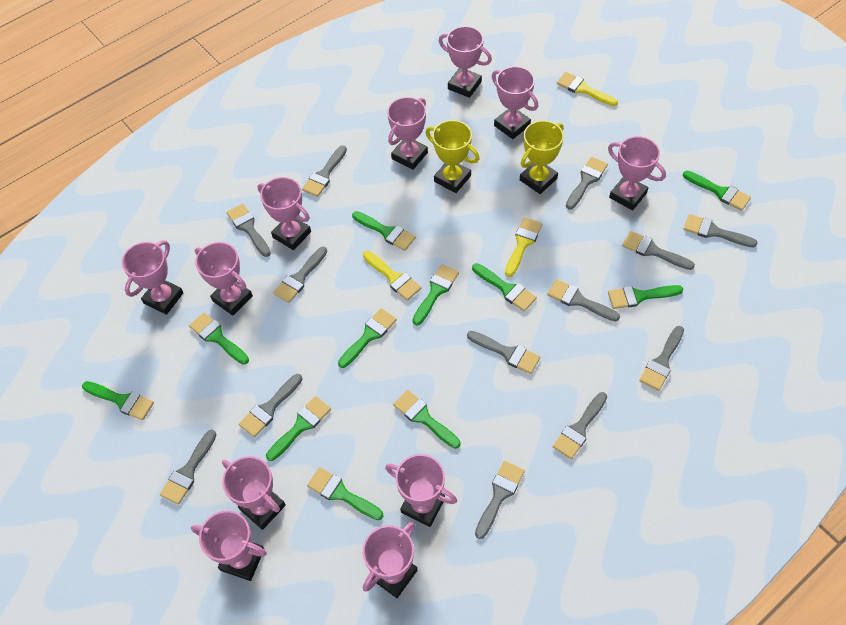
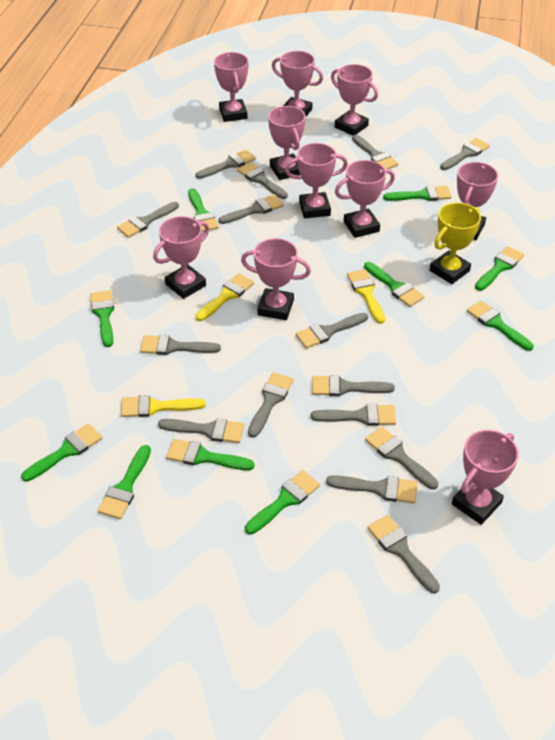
green brush: 11 -> 10
grey brush: 13 -> 15
pink trophy: 11 -> 10
yellow trophy: 2 -> 1

